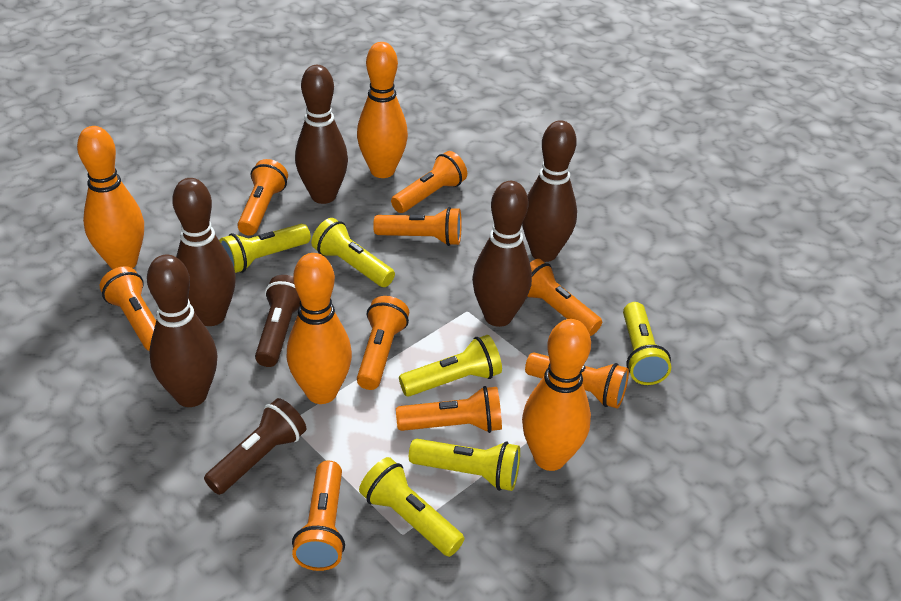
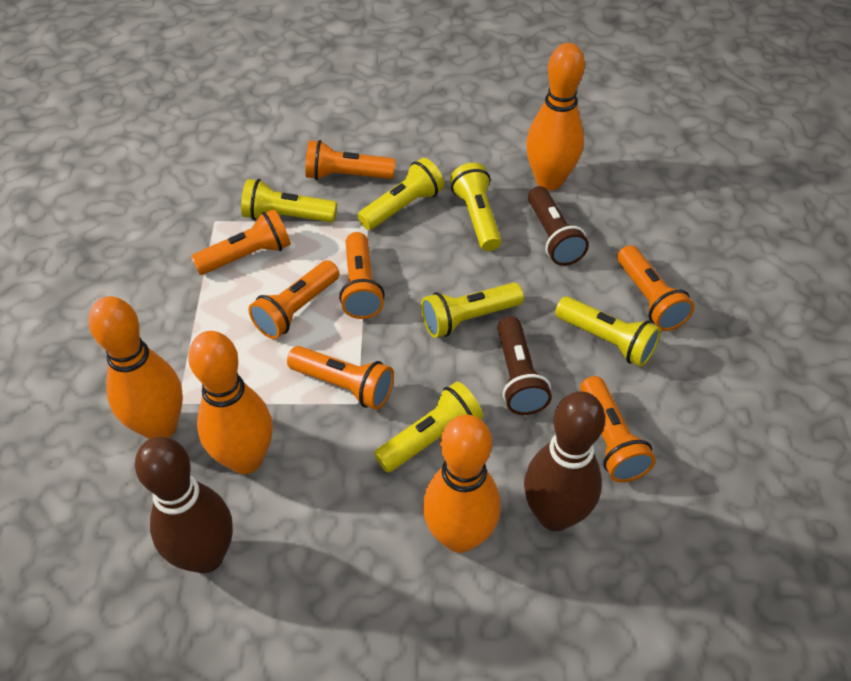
brown bowling pin: 5 -> 2
orange flashlight: 9 -> 7

